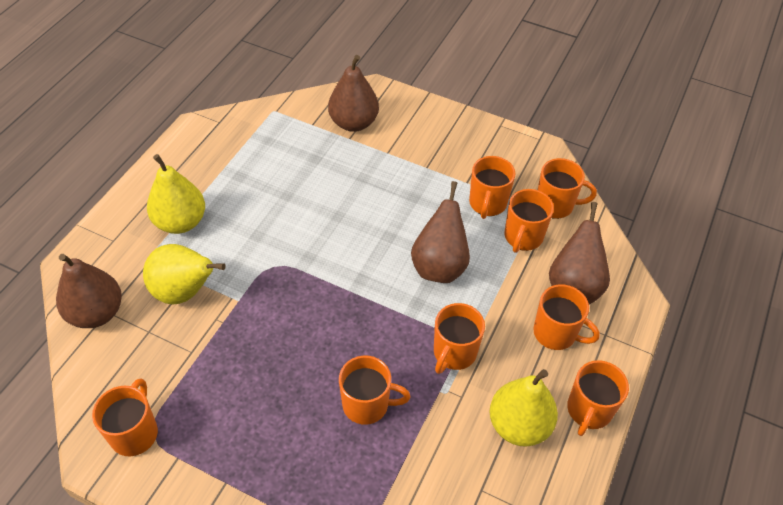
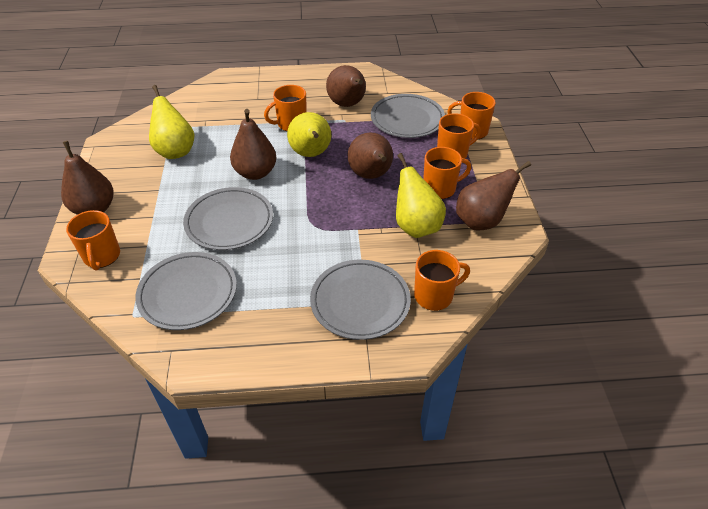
brown pear: 4 -> 5
grey plate: 0 -> 4
orange mug: 8 -> 6

